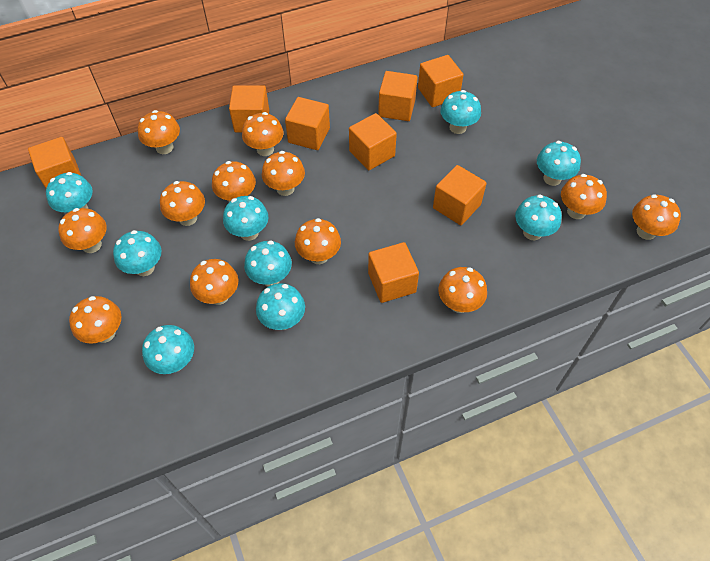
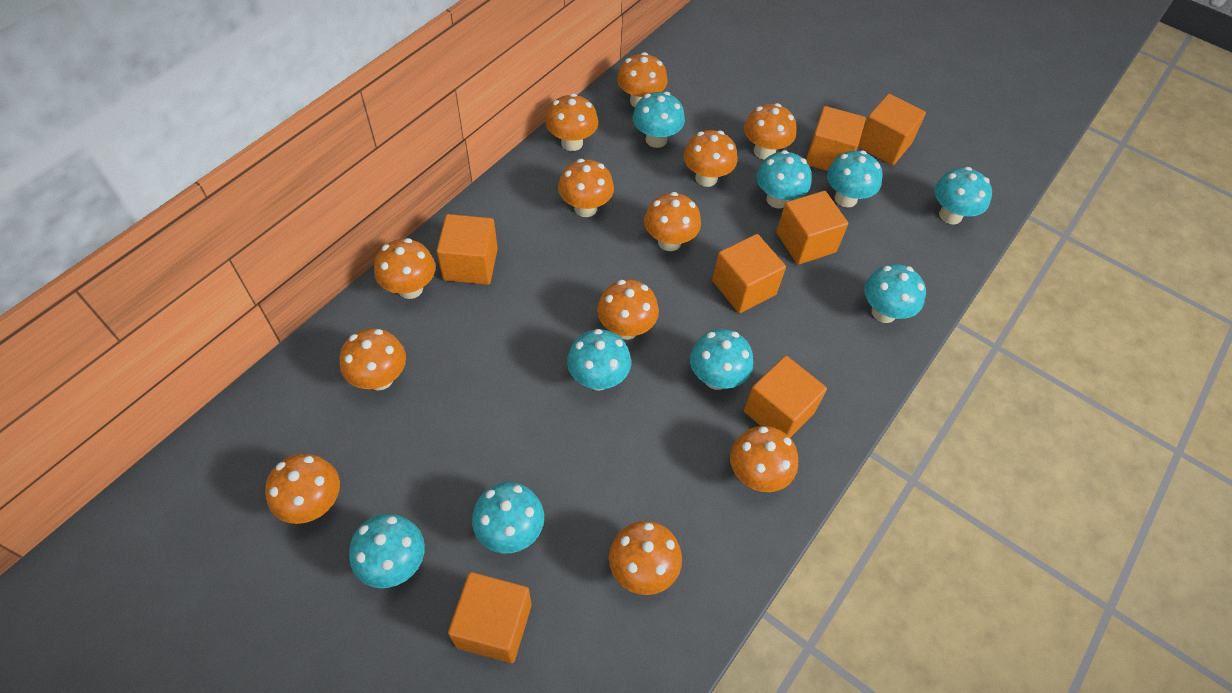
orange cube: 8 -> 7

